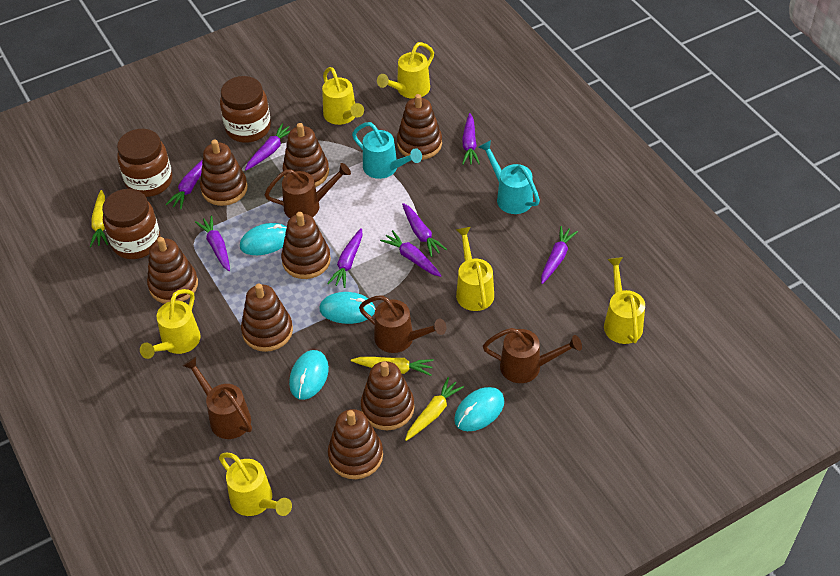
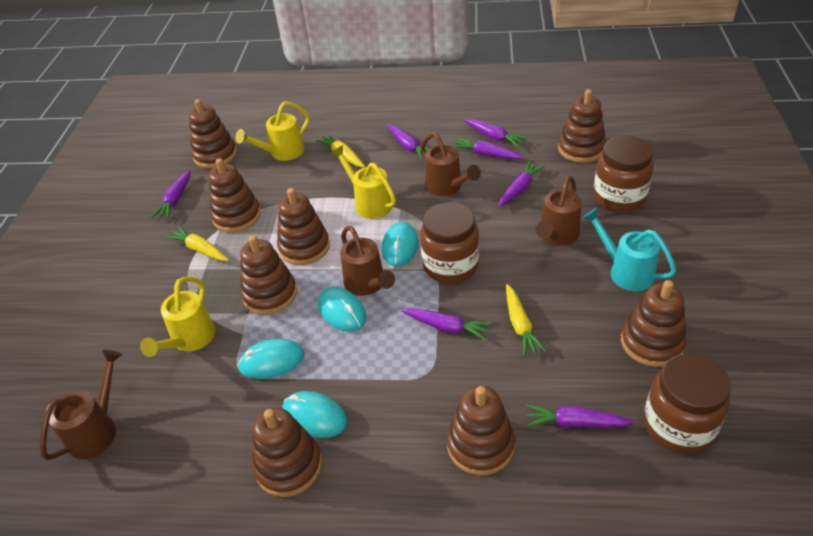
purple carrot: 8 -> 7
turquoise watering can: 2 -> 1
yellow watering can: 6 -> 3

